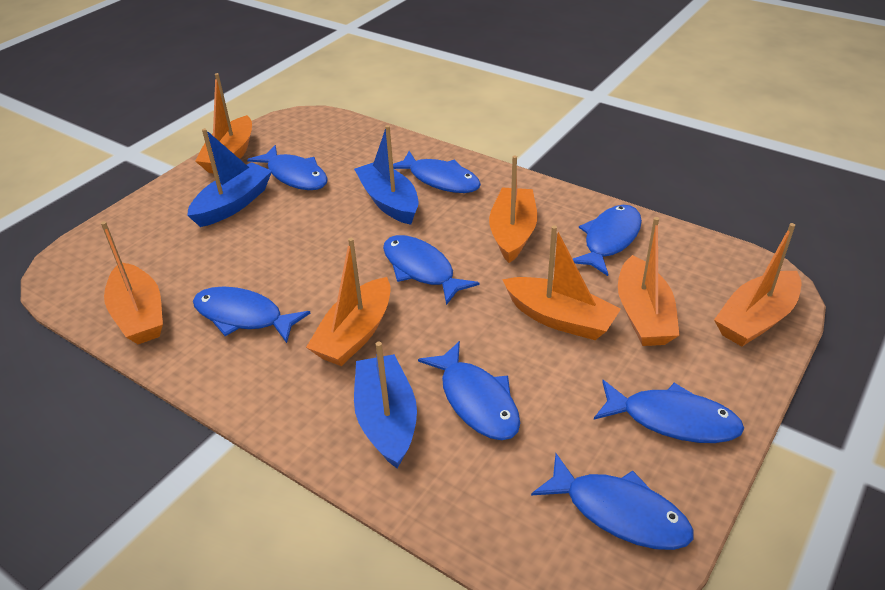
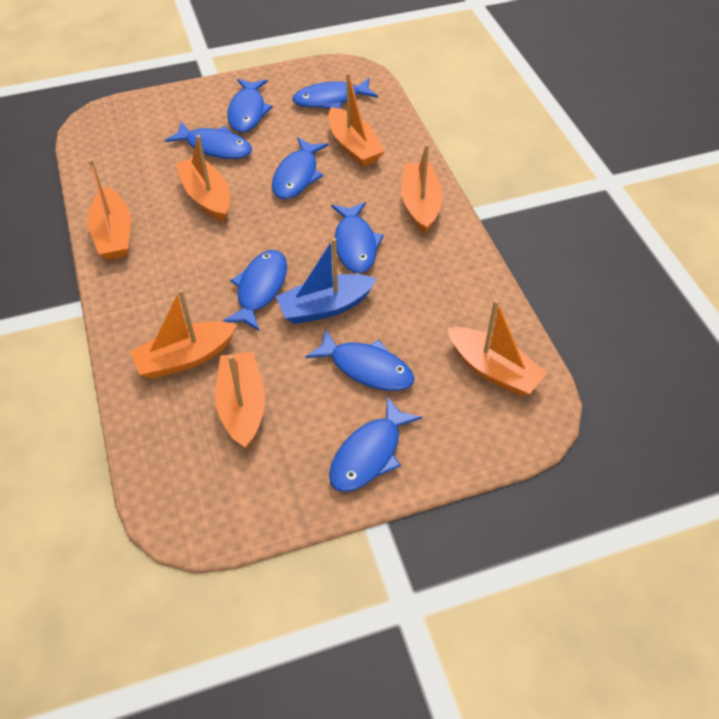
blue boat: 3 -> 1

